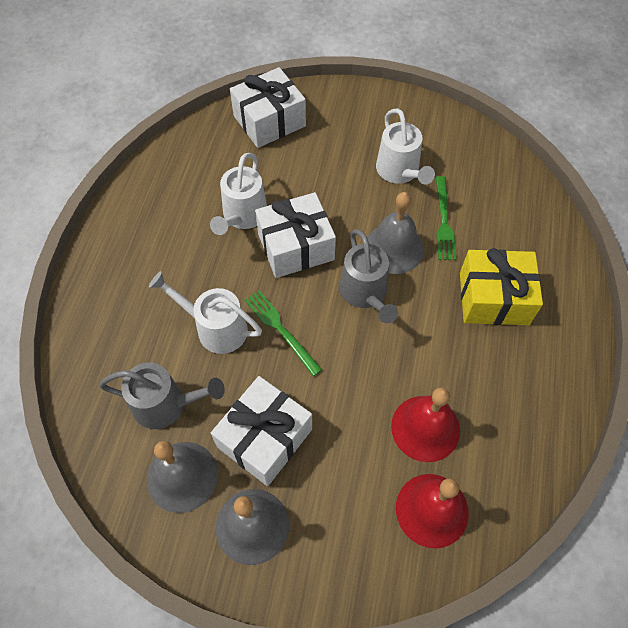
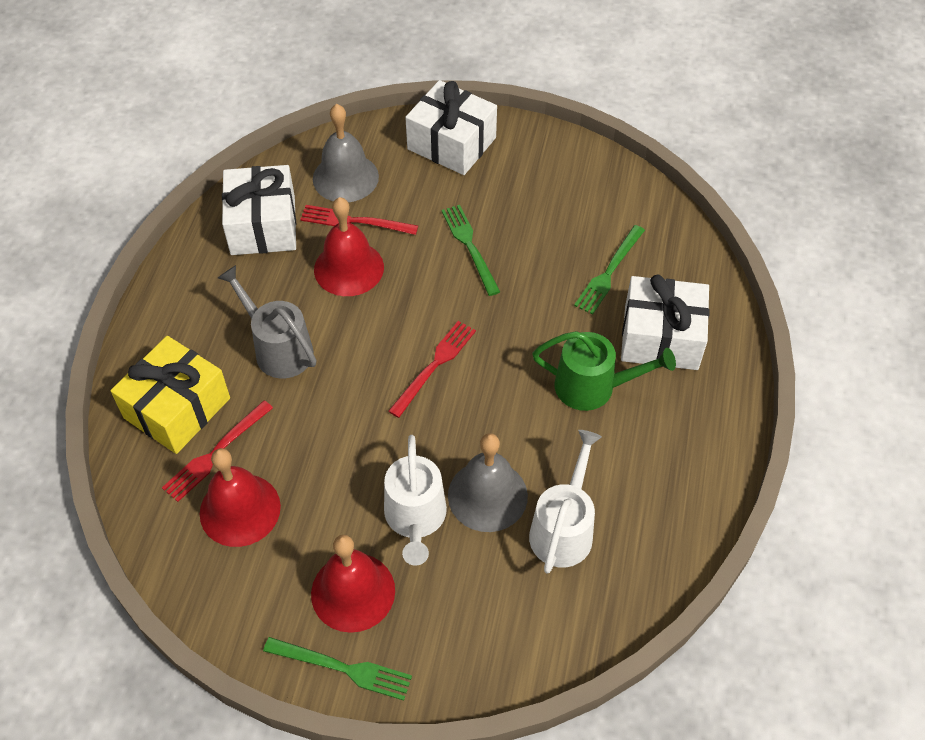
green fork: 2 -> 3
green watering can: 0 -> 1
grey bell: 3 -> 2
grey watering can: 2 -> 1
red bell: 2 -> 3
red fork: 0 -> 3
white watering can: 3 -> 2

